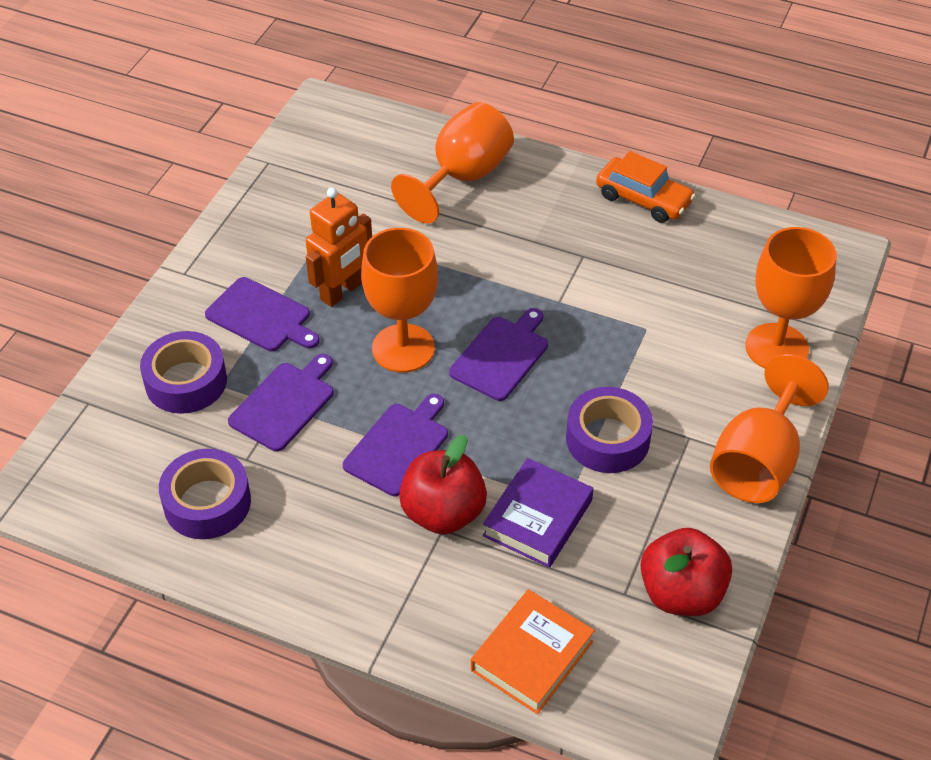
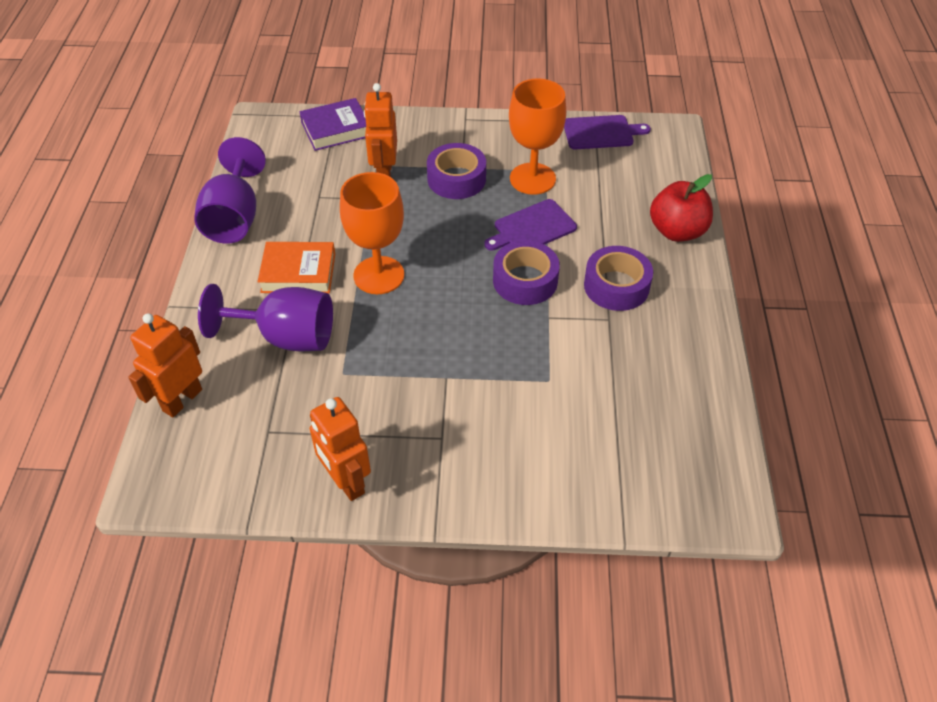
orange car: 1 -> 0
orange goblet: 4 -> 2
orange robot: 1 -> 3
purple cutting board: 4 -> 2
purple goblet: 0 -> 2
red apple: 2 -> 1

